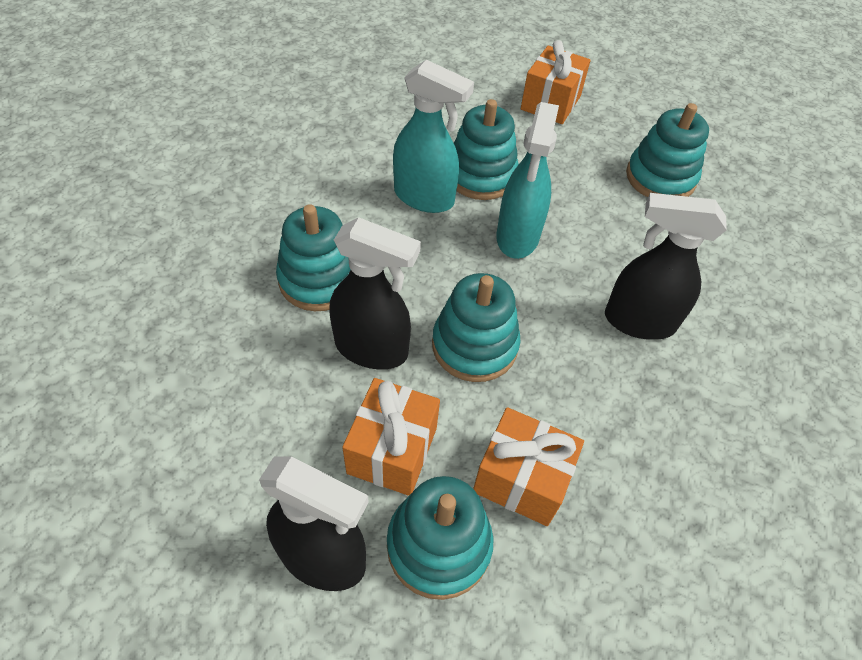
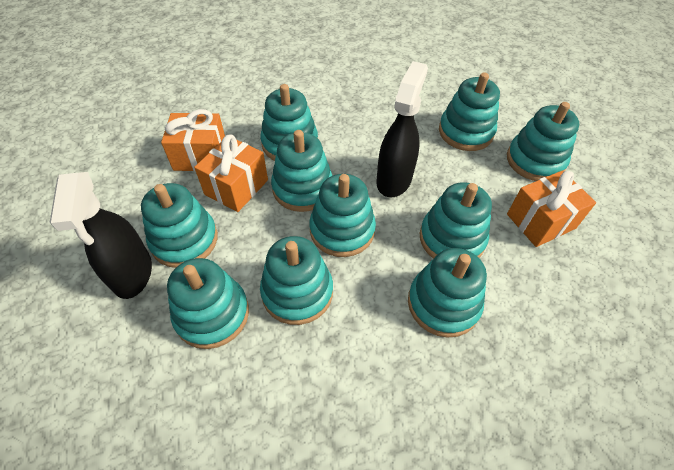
black spray bottle: 3 -> 2
turquoise spray bottle: 2 -> 0
turquoise stacking toy: 5 -> 10

